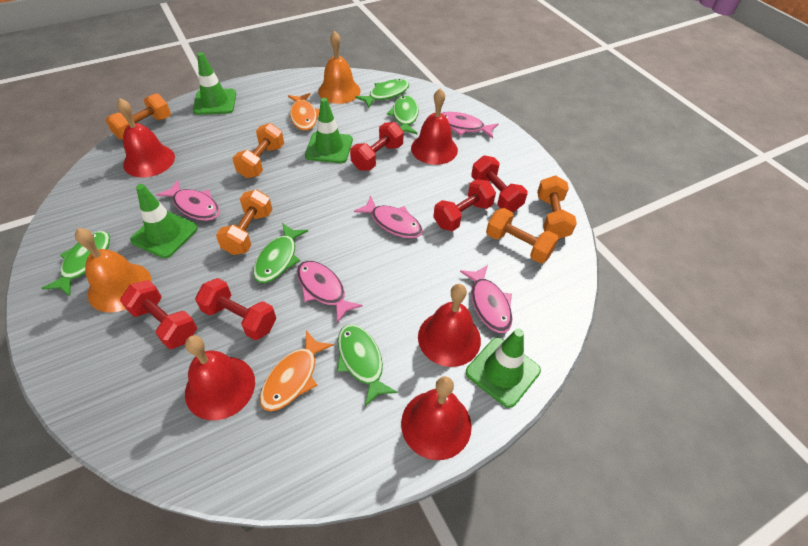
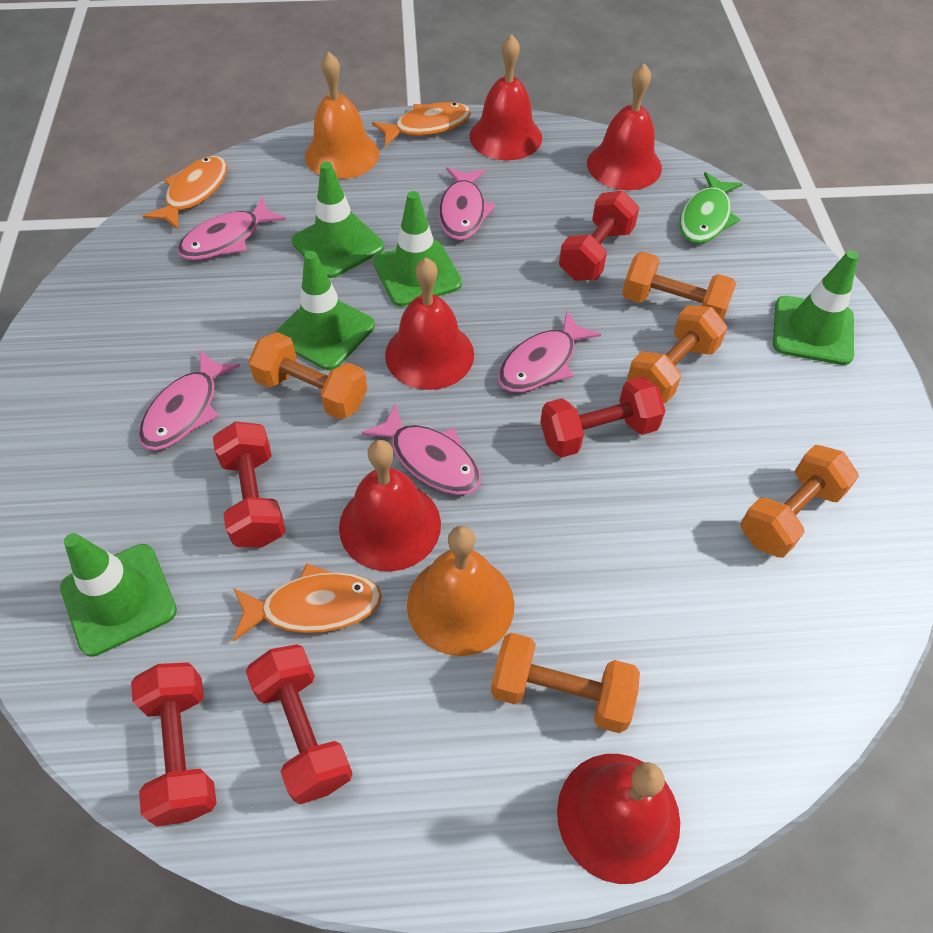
green fish: 5 -> 1
green traffic cone: 4 -> 5
orange fish: 2 -> 3

